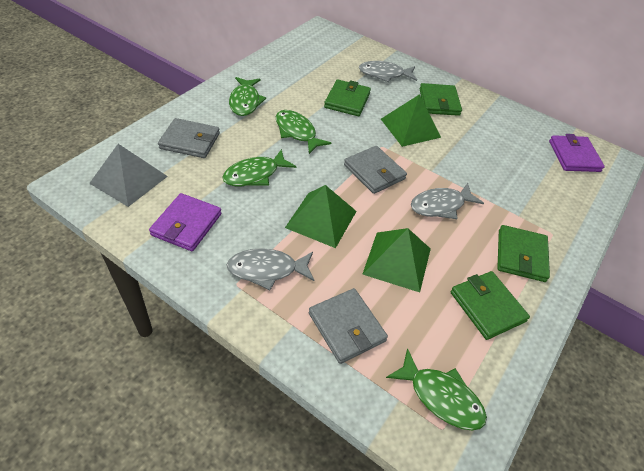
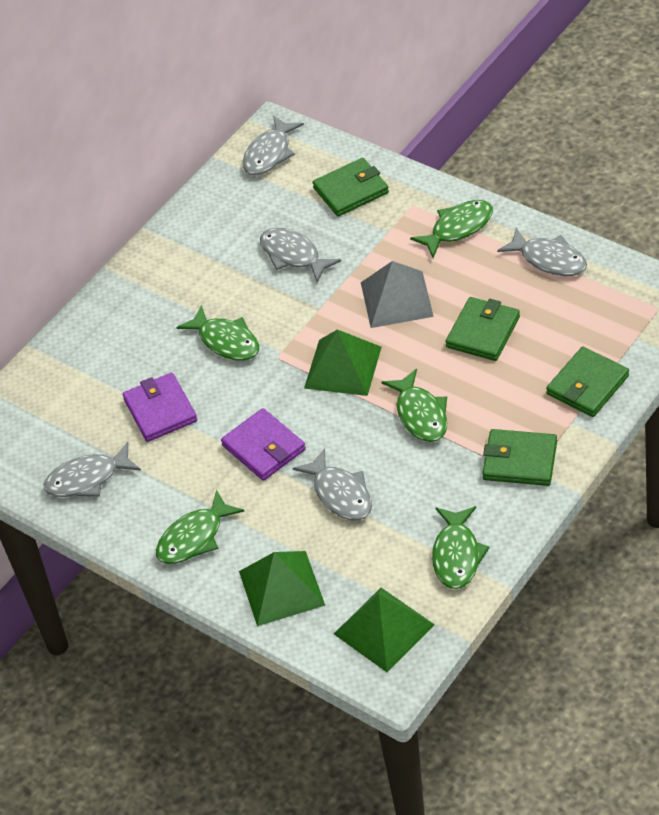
green fish: 4 -> 5
grey fish: 3 -> 5
grey wallet: 3 -> 0

